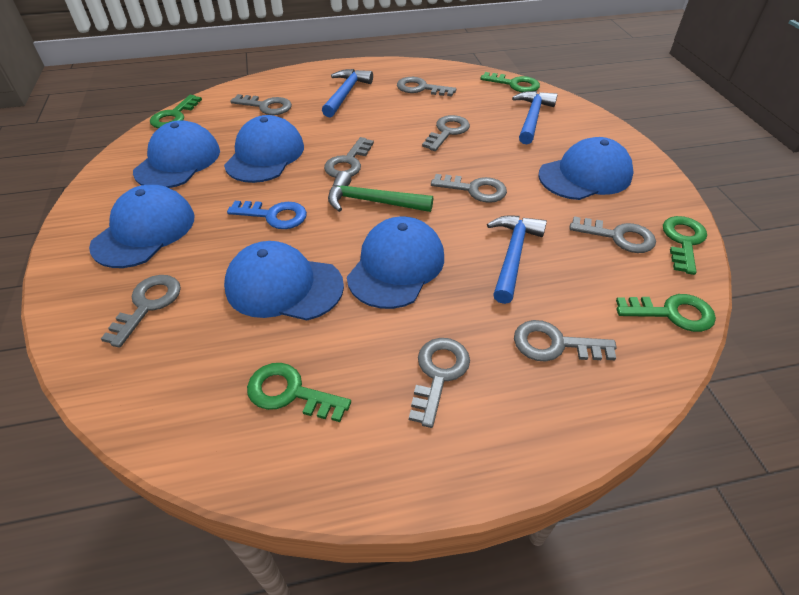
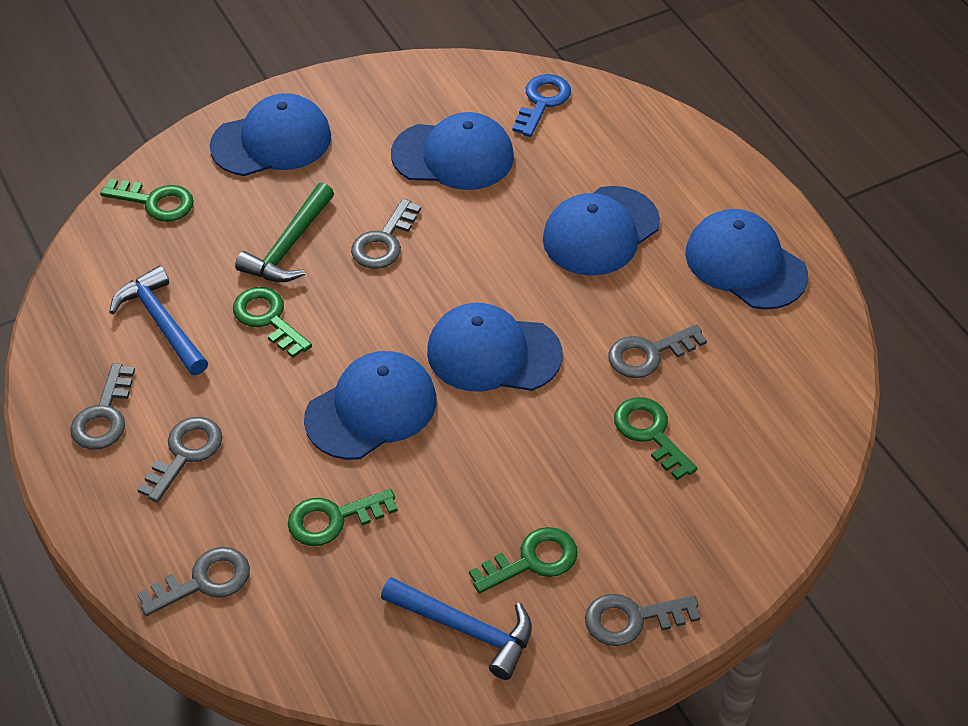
blue hammer: 3 -> 2
grey key: 9 -> 6

